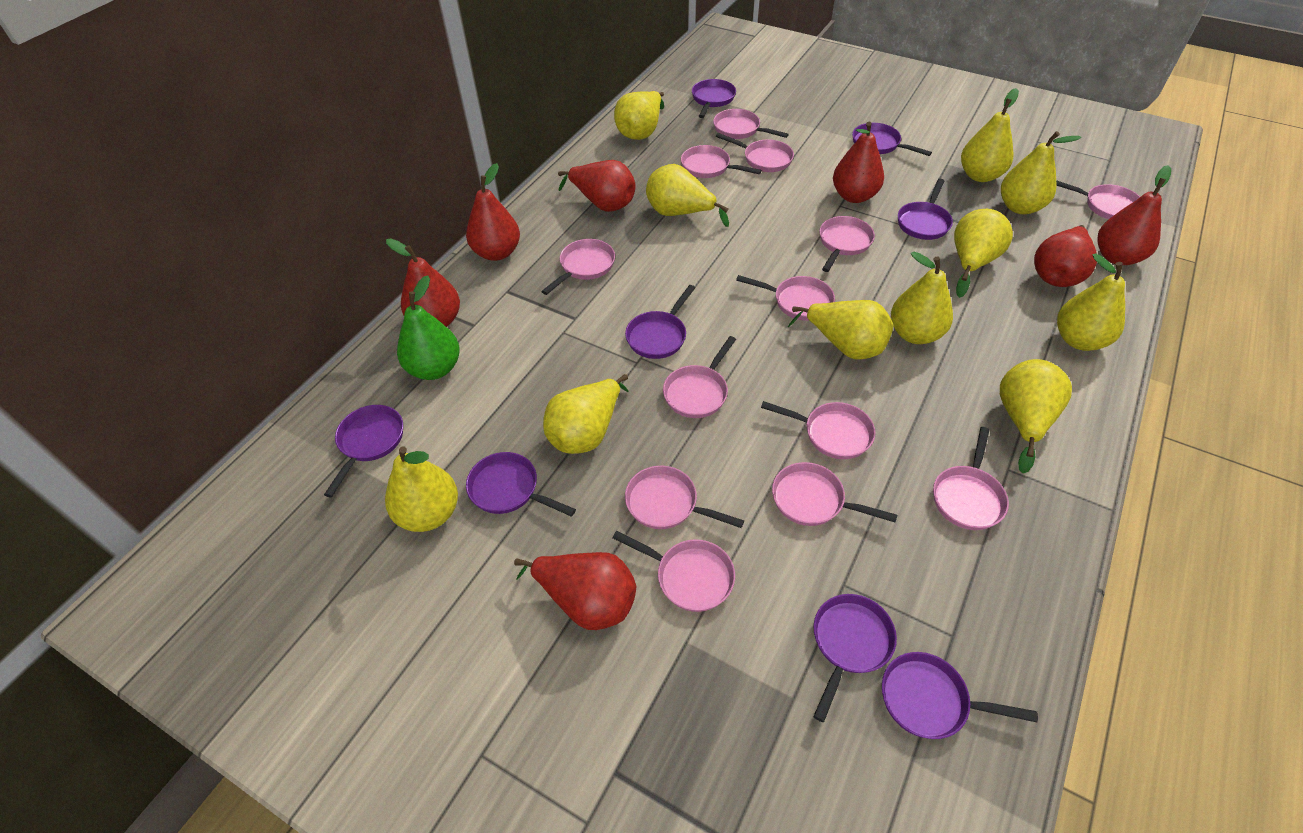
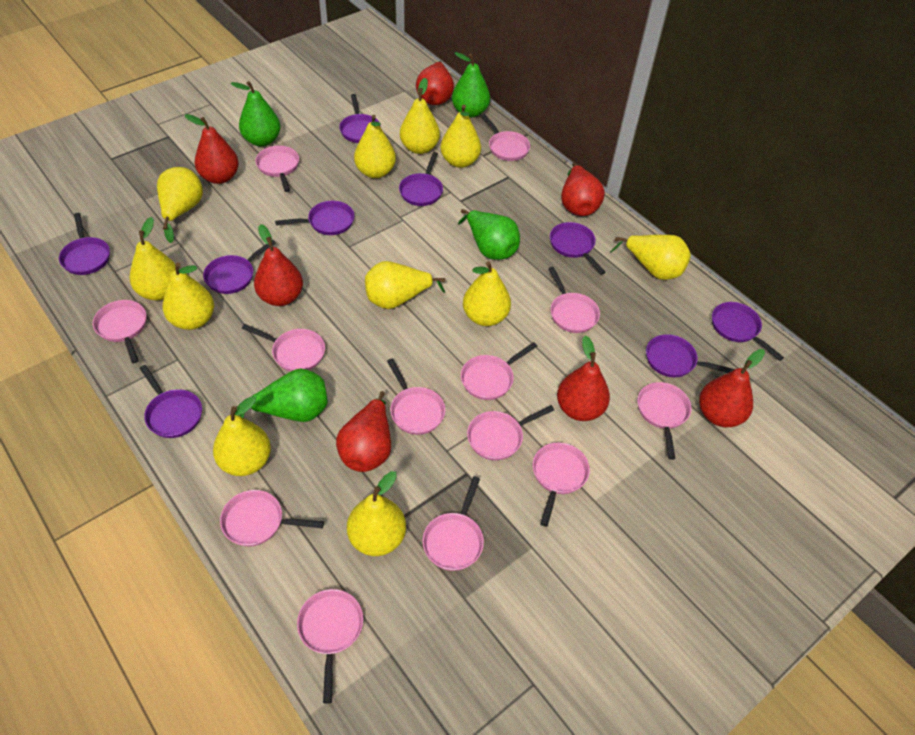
green pear: 1 -> 4
purple pan: 8 -> 9

